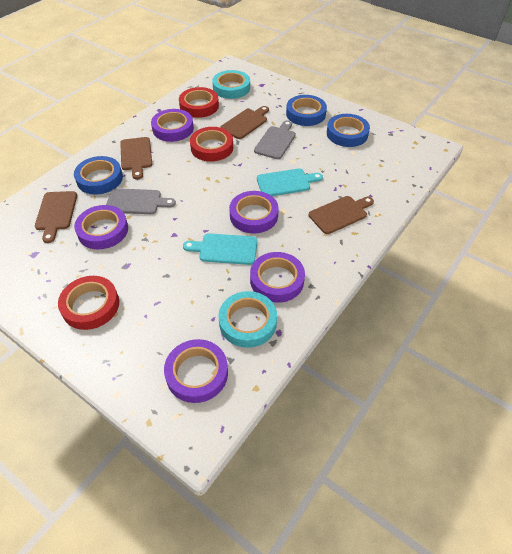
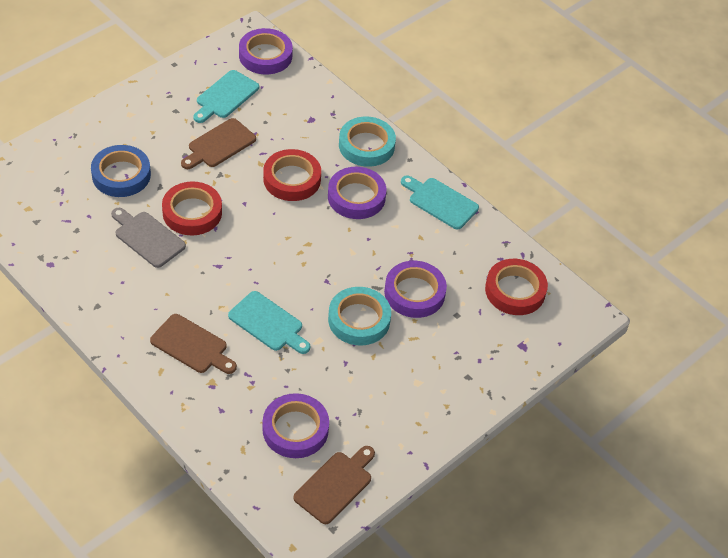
blue tape: 3 -> 1
brown cutting board: 4 -> 3
grey cutting board: 2 -> 1
purple tape: 5 -> 4
turquoise cutting board: 2 -> 3

